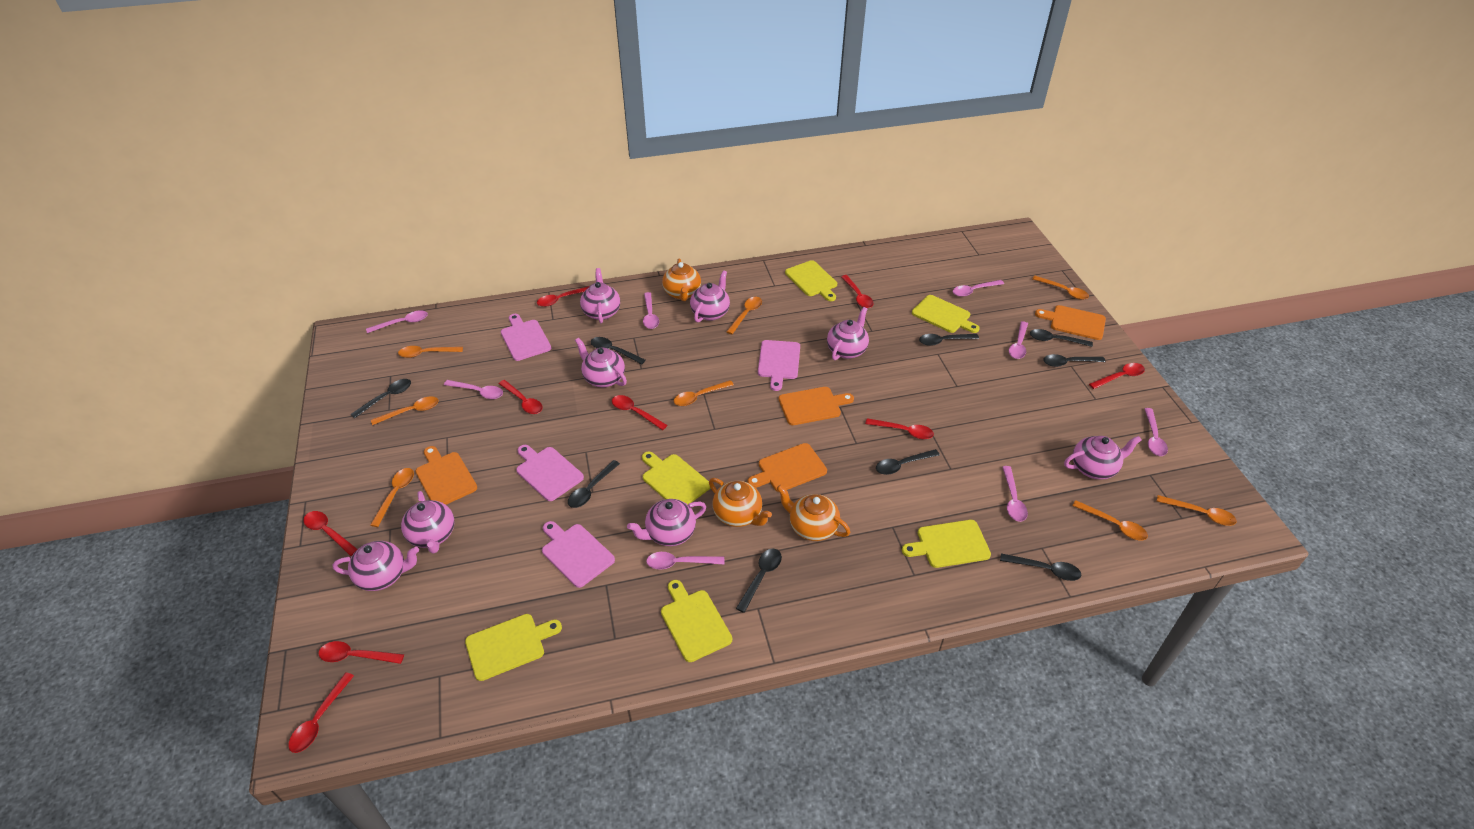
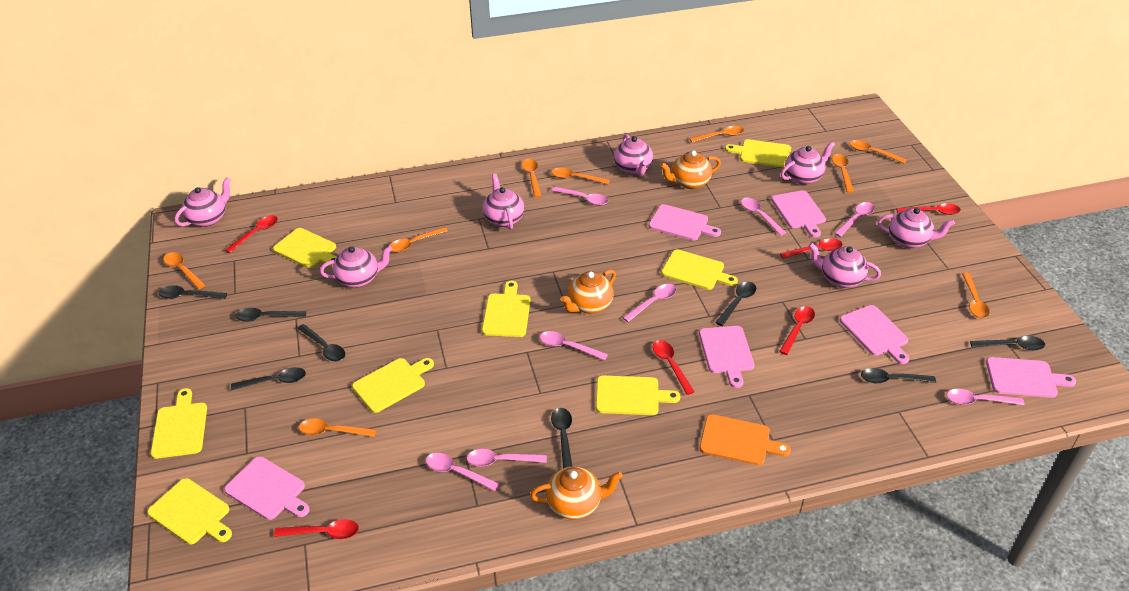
black spoon: 9 -> 8
orange cutting board: 4 -> 1
orange spoon: 8 -> 9
pink cutting board: 4 -> 6
pink teapot: 8 -> 7
red spoon: 9 -> 6
yellow cutting board: 6 -> 8

